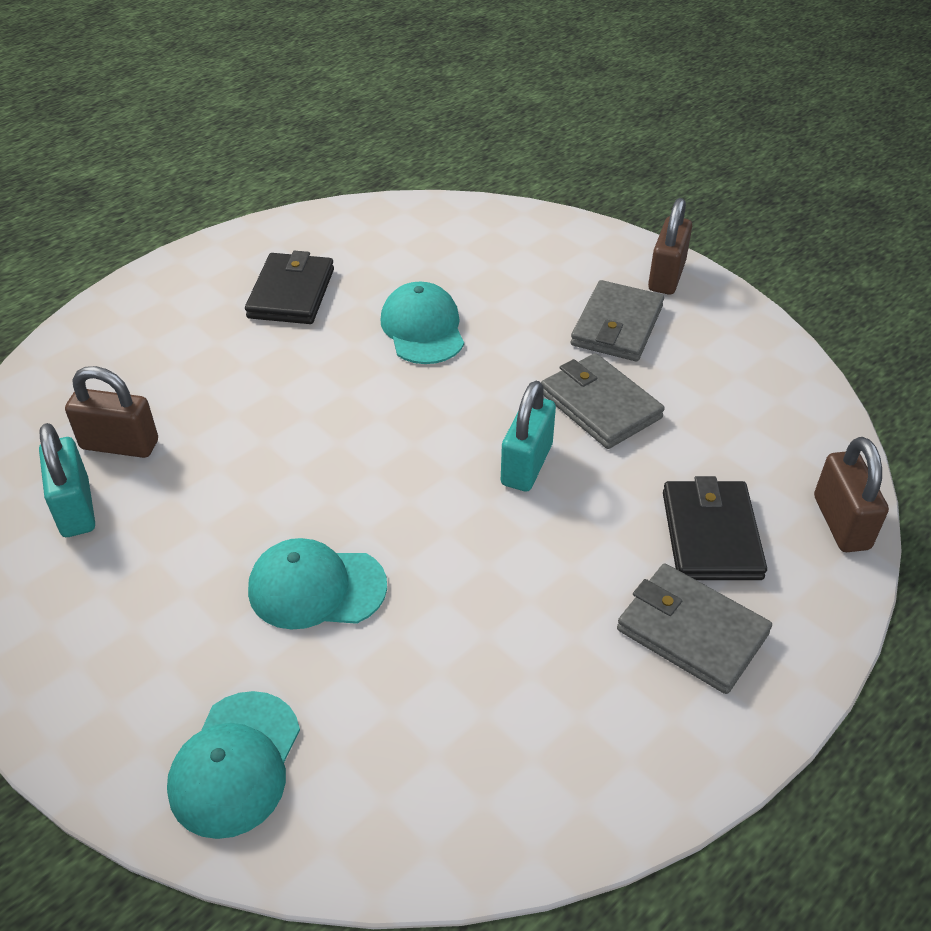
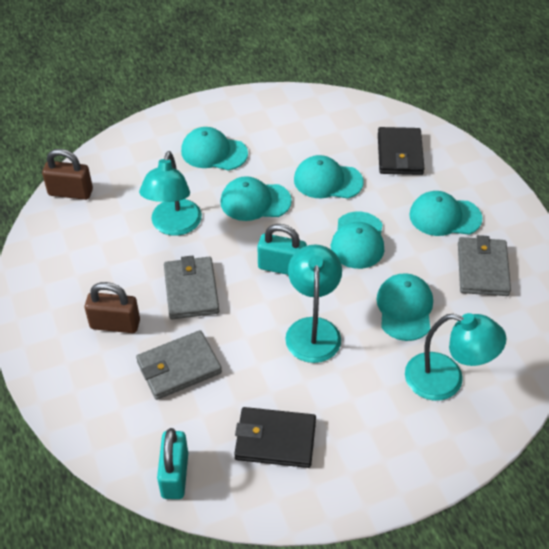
brown padlock: 3 -> 2
turquoise cap: 3 -> 6
turquoise lamp: 0 -> 3

